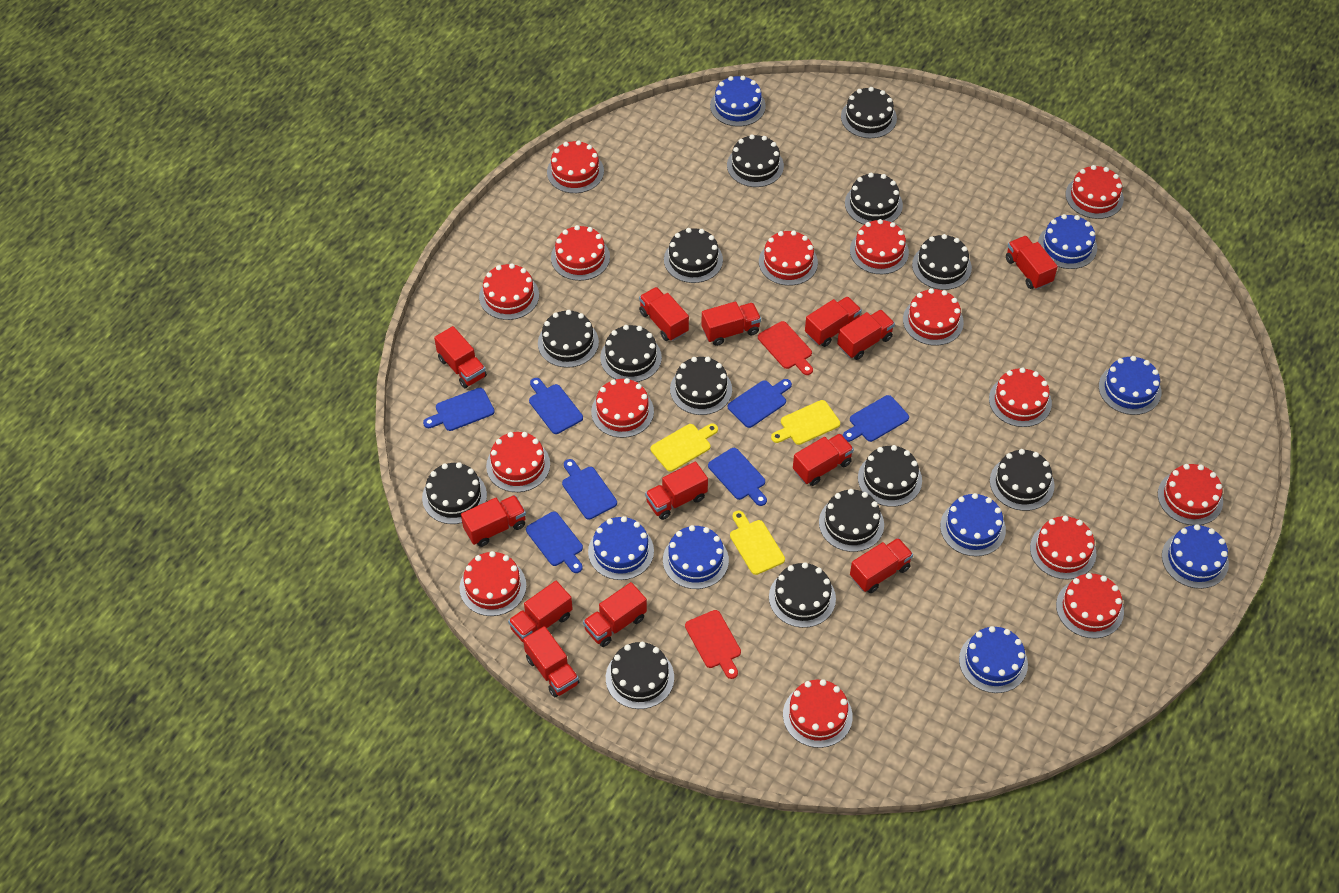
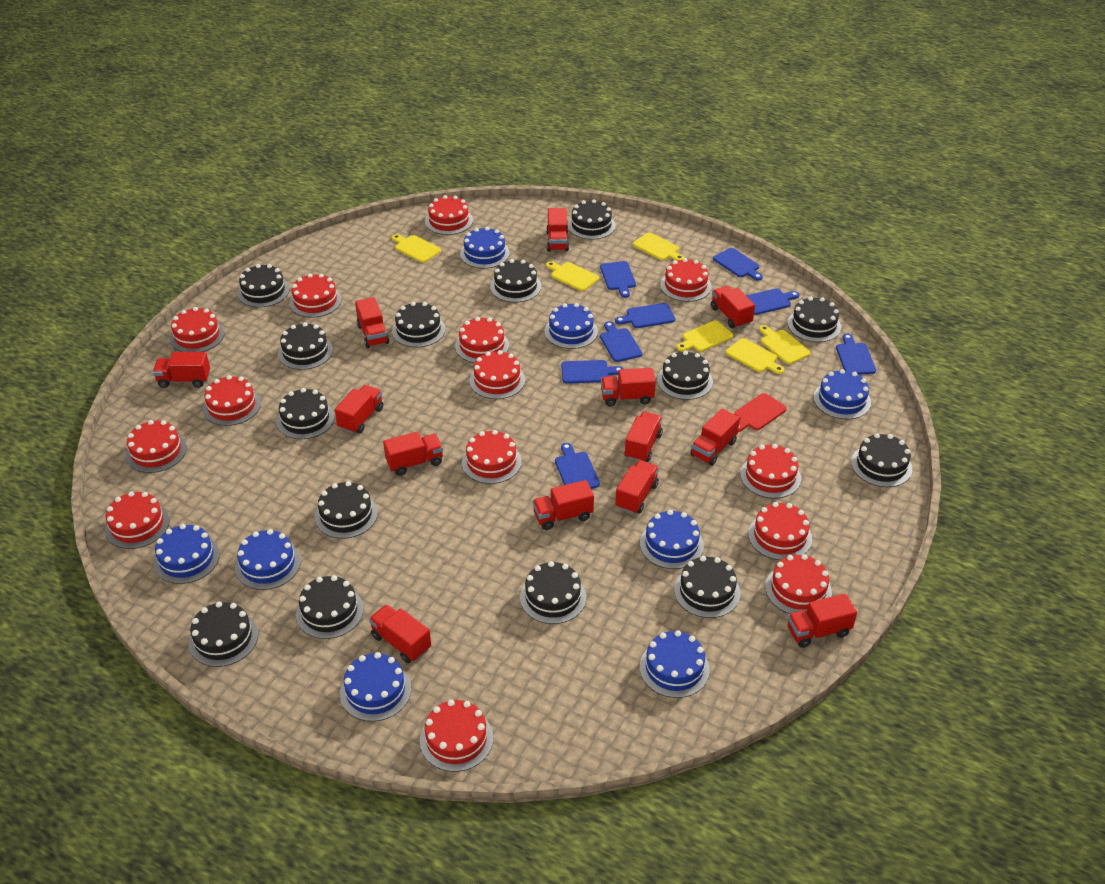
blue cutting board: 7 -> 8
red cake: 15 -> 14
red cutting board: 2 -> 1
yellow cutting board: 3 -> 6

